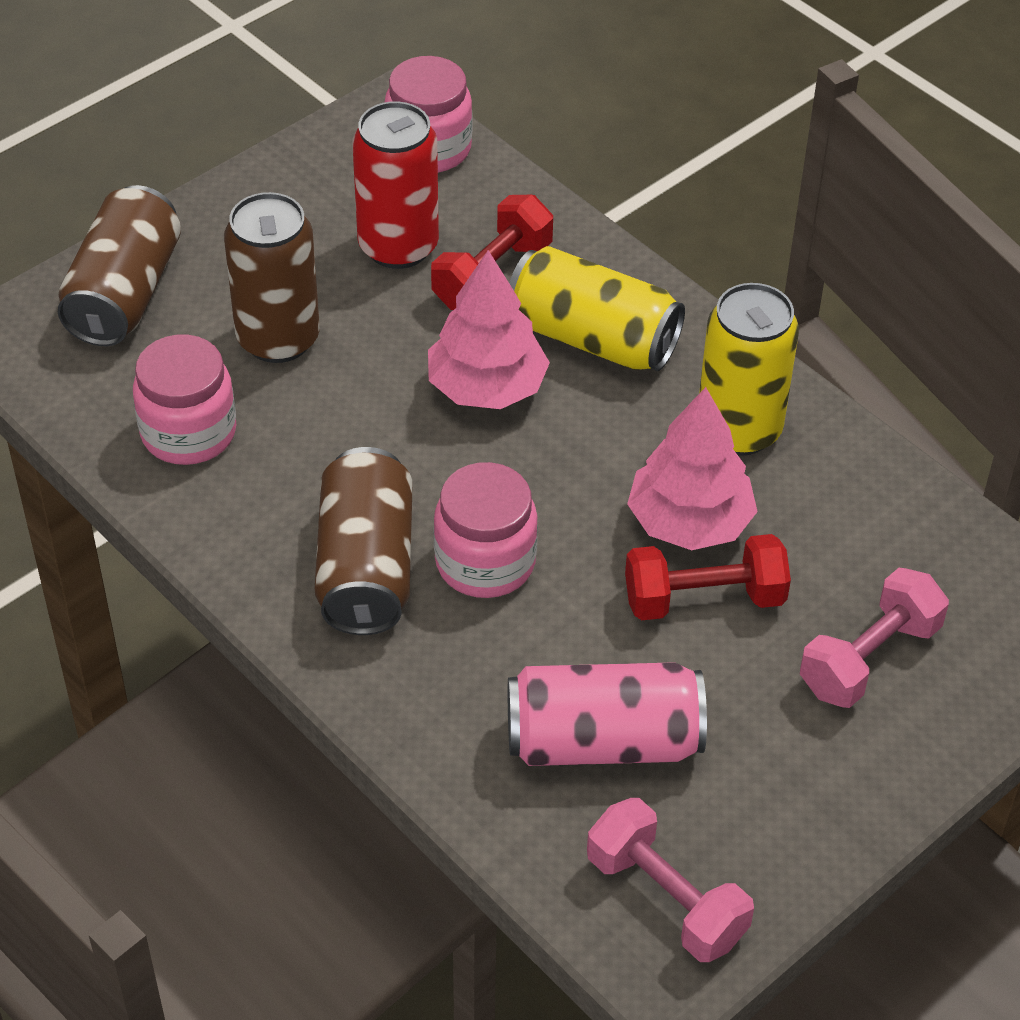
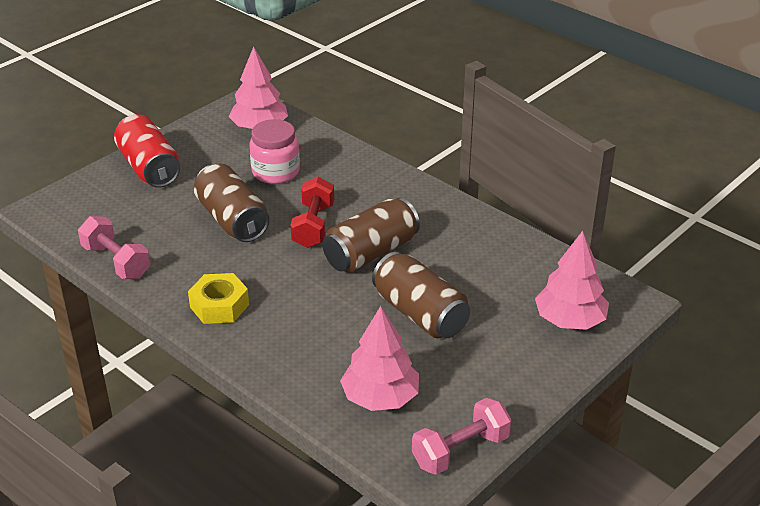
pink can: 1 -> 0
pink jar: 3 -> 1
pink tree: 2 -> 3
red dumbbell: 2 -> 1
yellow can: 2 -> 0
yellow nut: 0 -> 1

